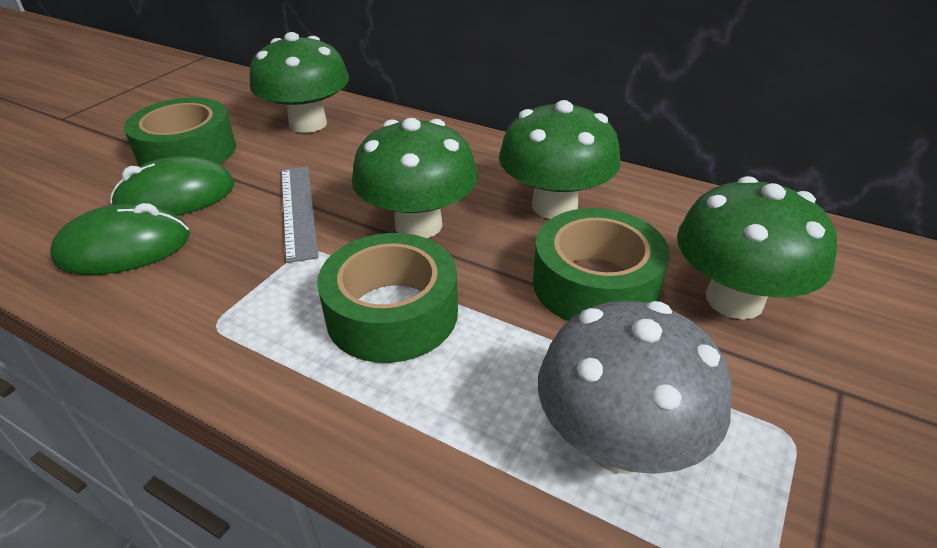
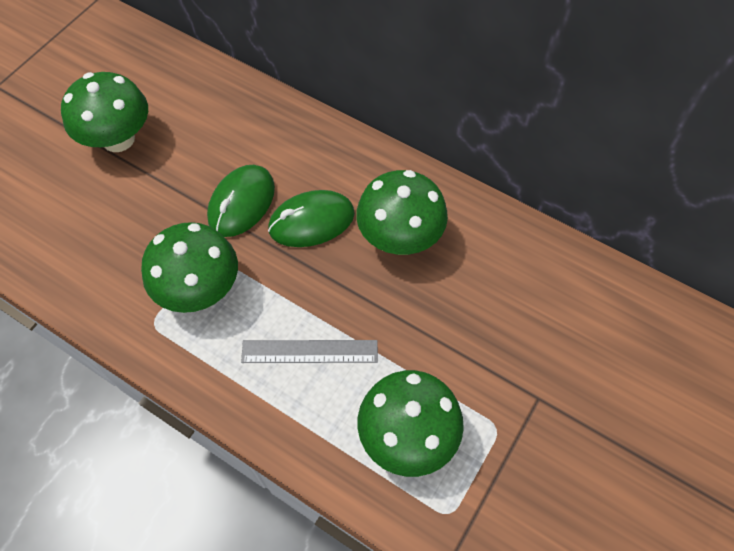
green tape: 3 -> 0
grey mushroom: 1 -> 0

